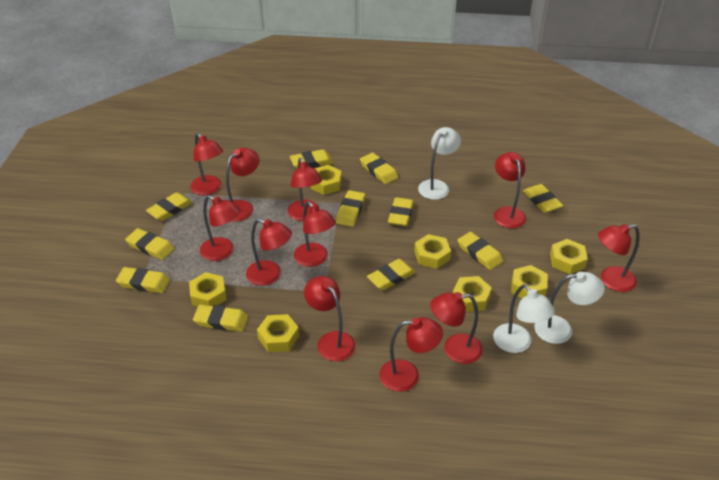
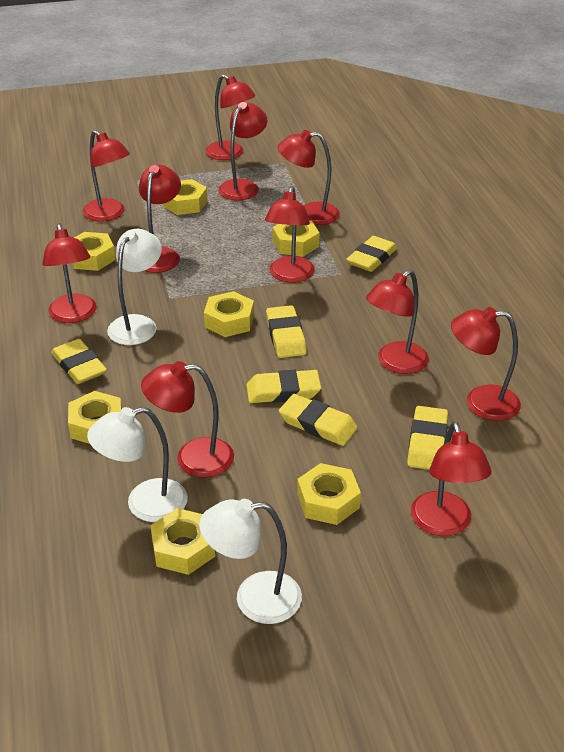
yellow eraser: 11 -> 6

